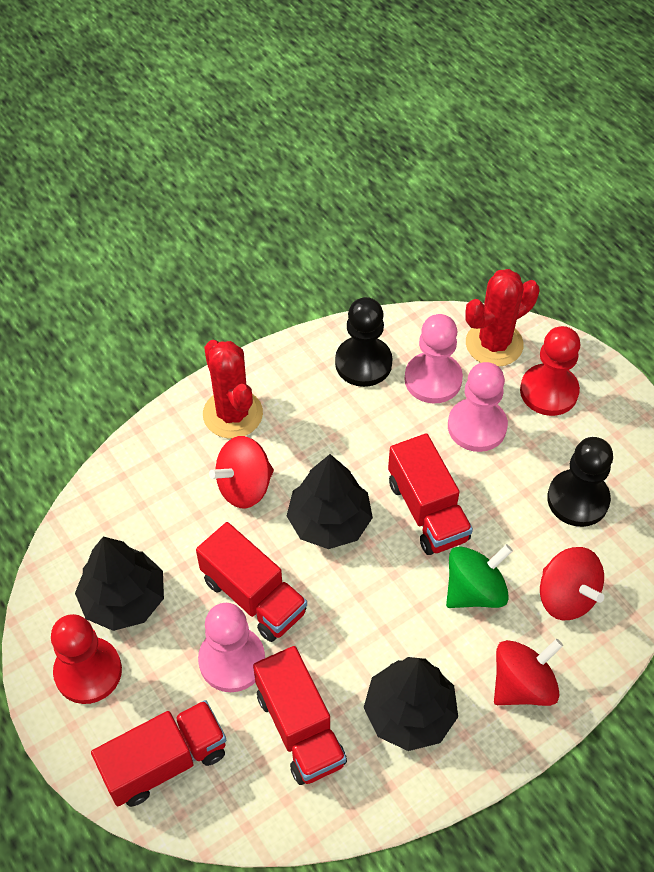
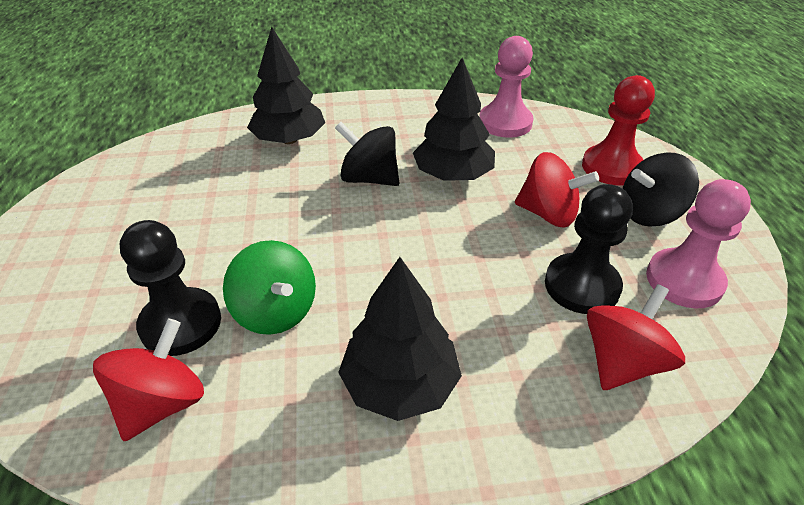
black spinning top: 0 -> 2
pink pawn: 3 -> 2
red cactus: 2 -> 0
red pawn: 2 -> 1
red truck: 4 -> 0

